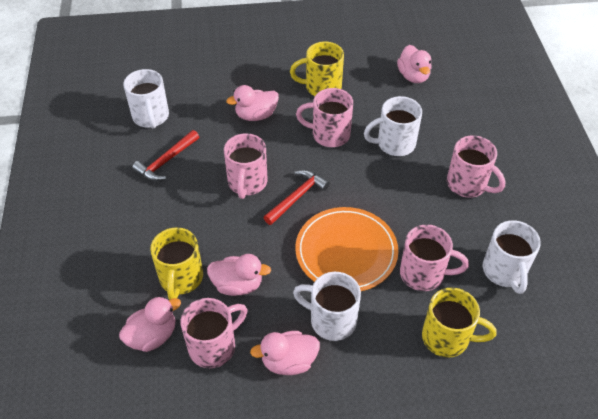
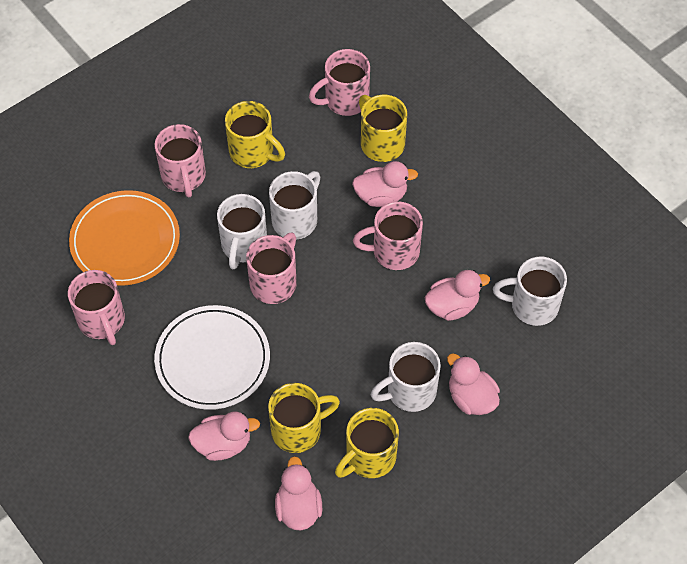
red hammer: 2 -> 0
white plate: 0 -> 1
yellow mug: 3 -> 4

